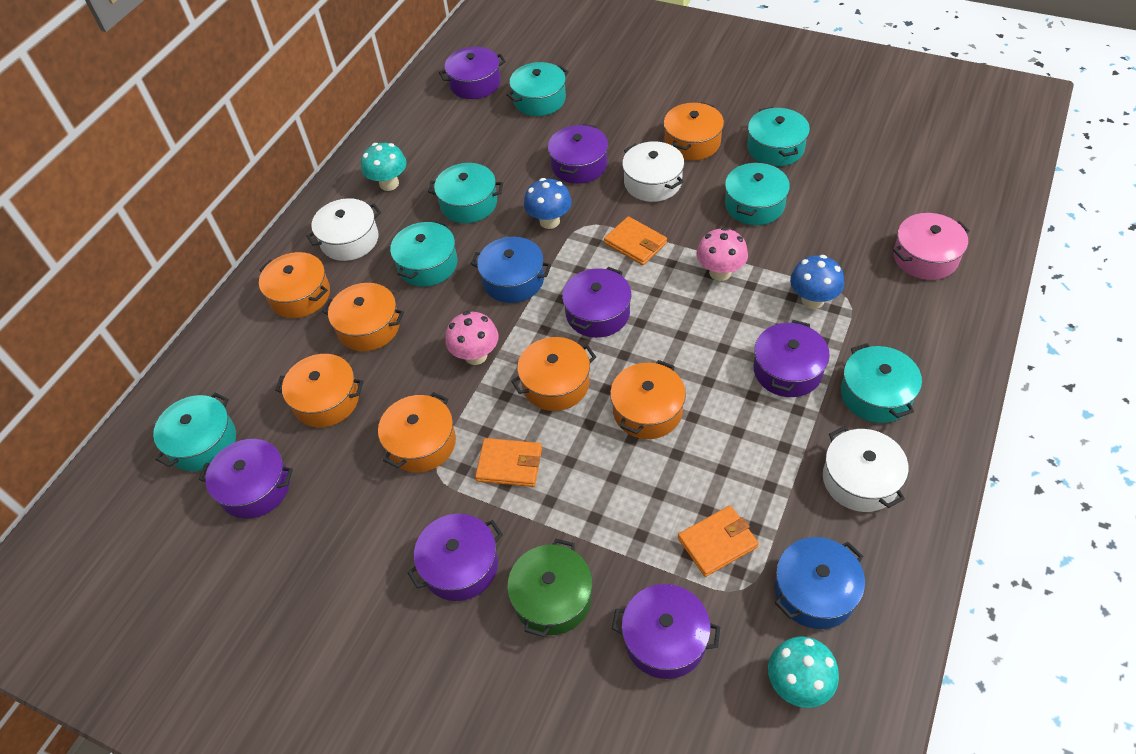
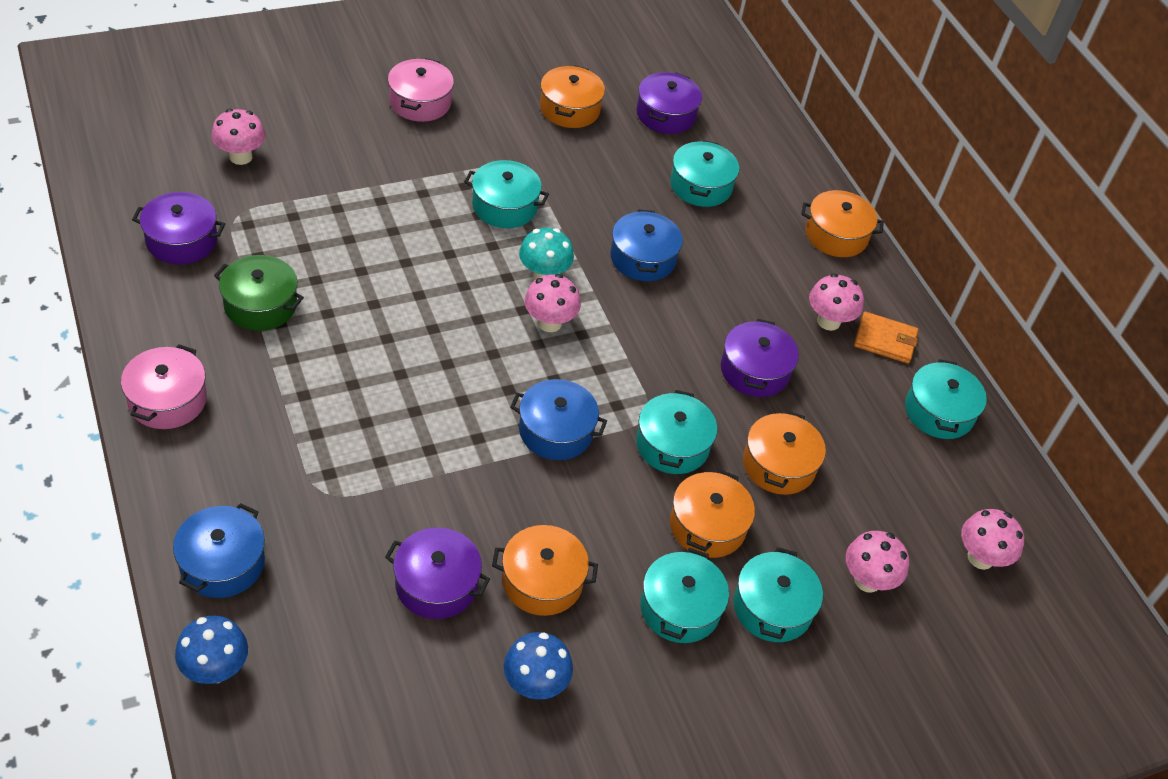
blue pot: 2 -> 3
orange pot: 7 -> 5
orange wallet: 3 -> 1
pink mushroom: 2 -> 5
pink pot: 1 -> 2
purple pot: 7 -> 4
turquoise mushroom: 2 -> 1
turquoise pot: 7 -> 6
white pot: 3 -> 0

